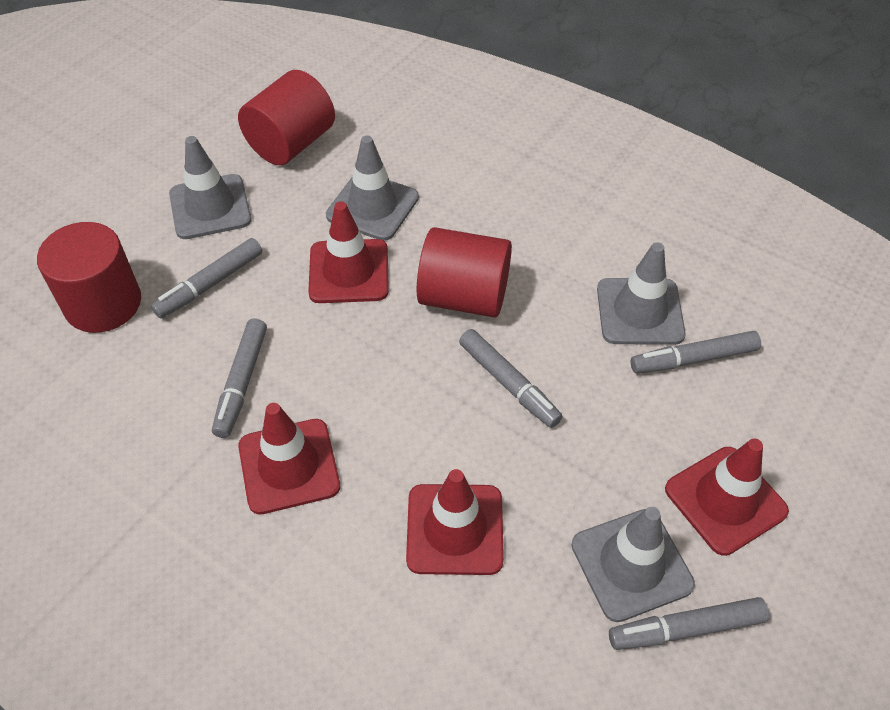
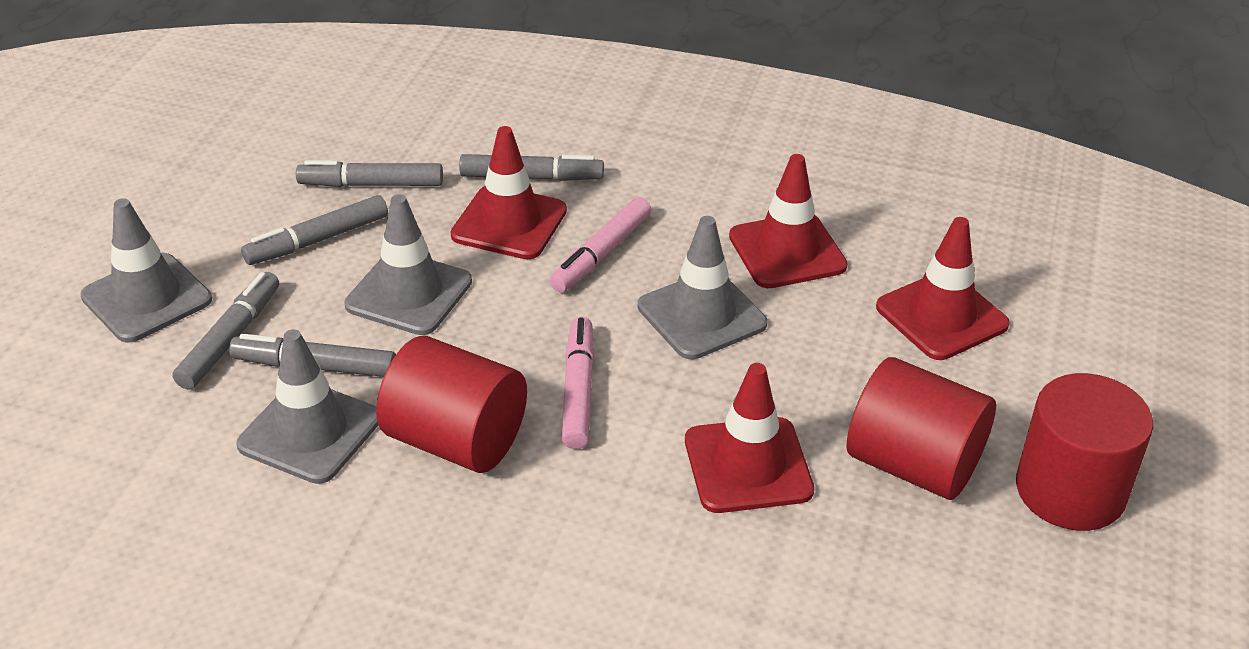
pink marker: 0 -> 2

